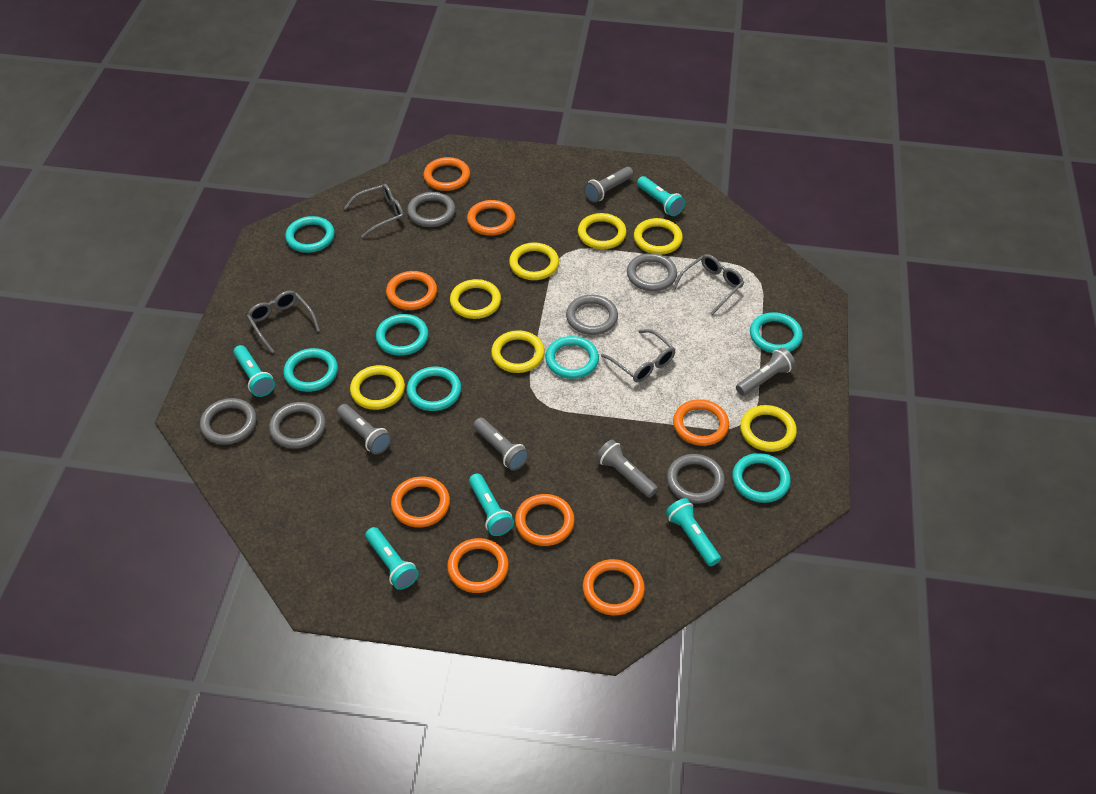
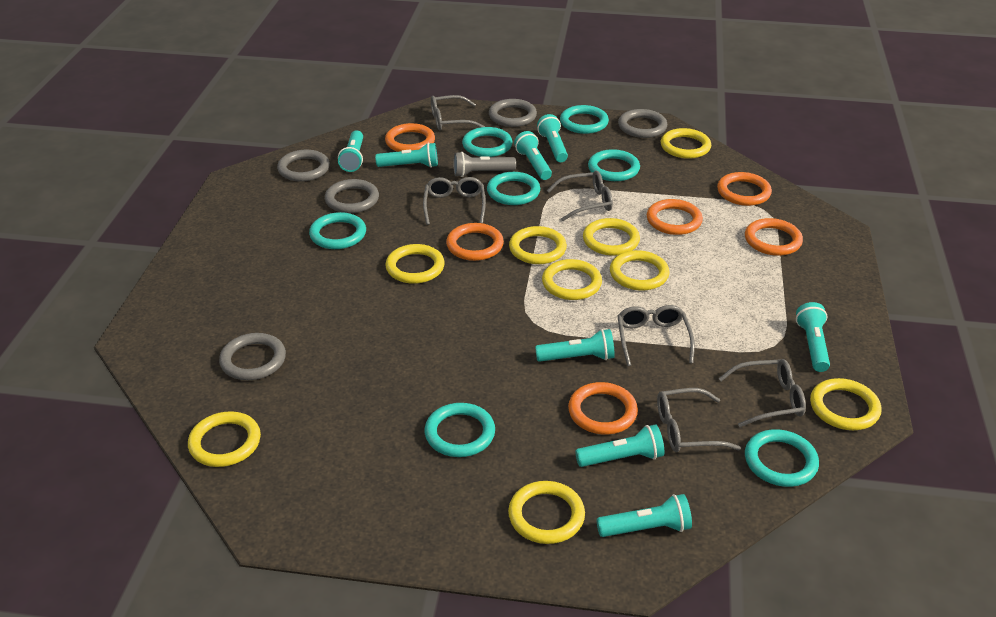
grey flashlight: 5 -> 1
grey glasses: 4 -> 6
grey ring: 6 -> 5
orange ring: 8 -> 6
turquoise flashlight: 5 -> 8
yellow ring: 7 -> 9

